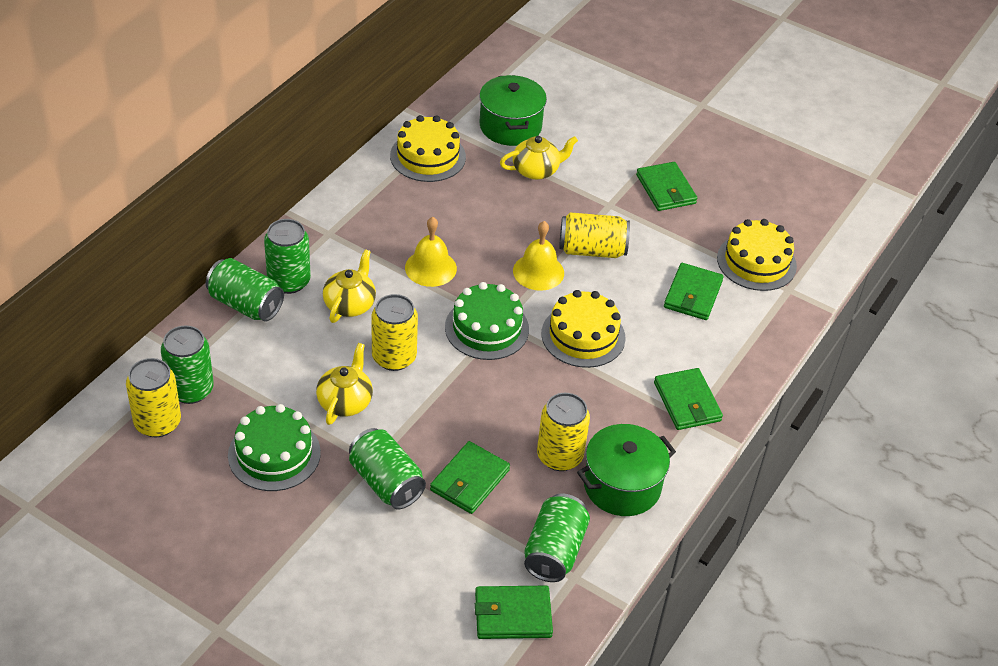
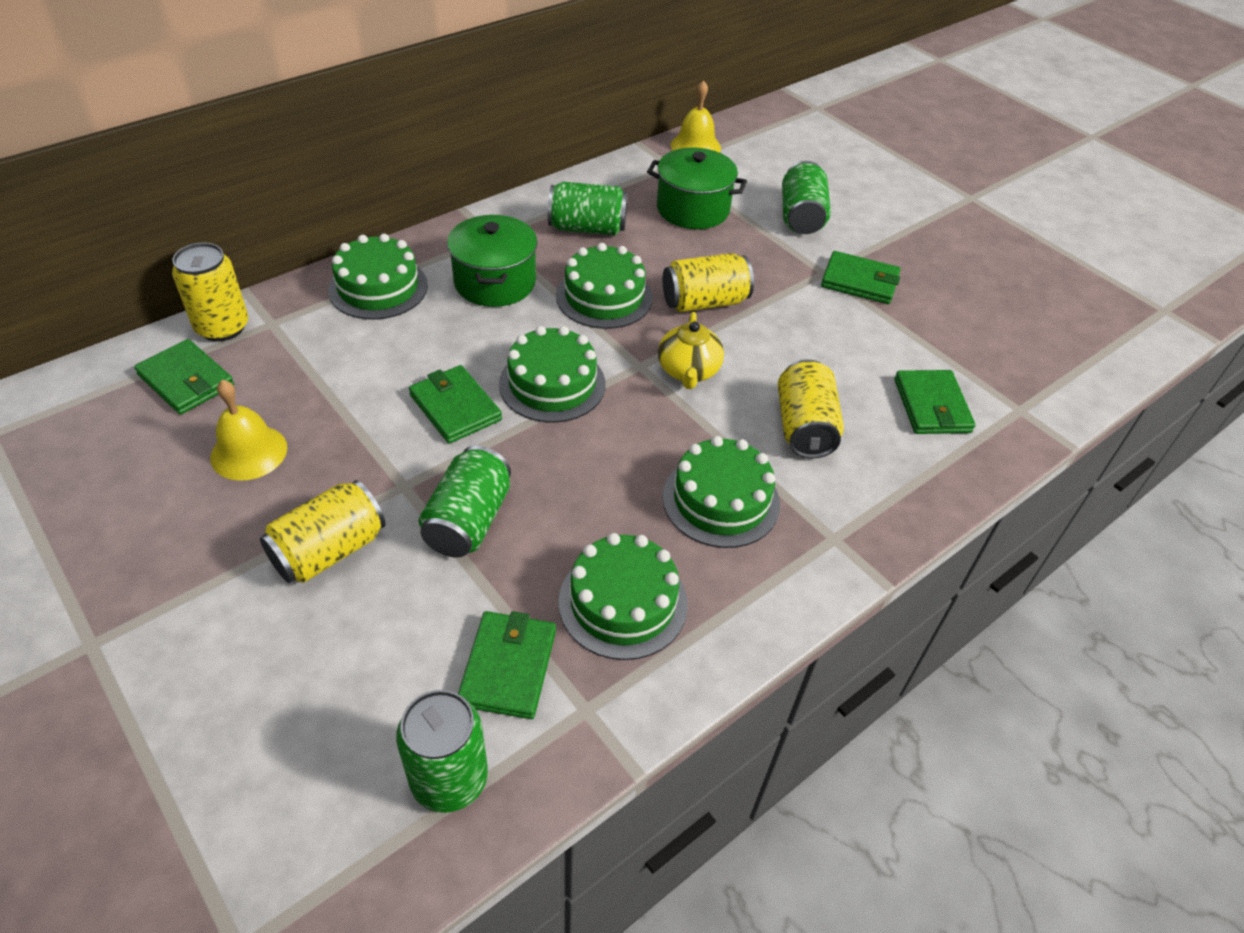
green cake: 2 -> 5
green can: 5 -> 4
yellow cake: 3 -> 0
yellow teapot: 3 -> 1

